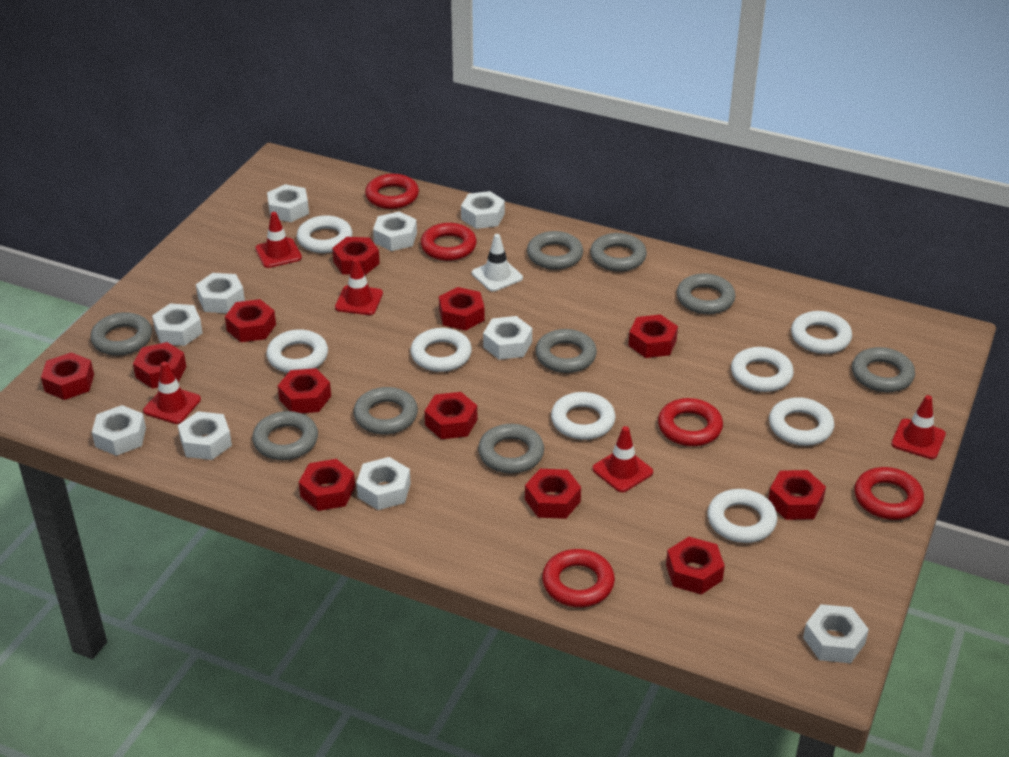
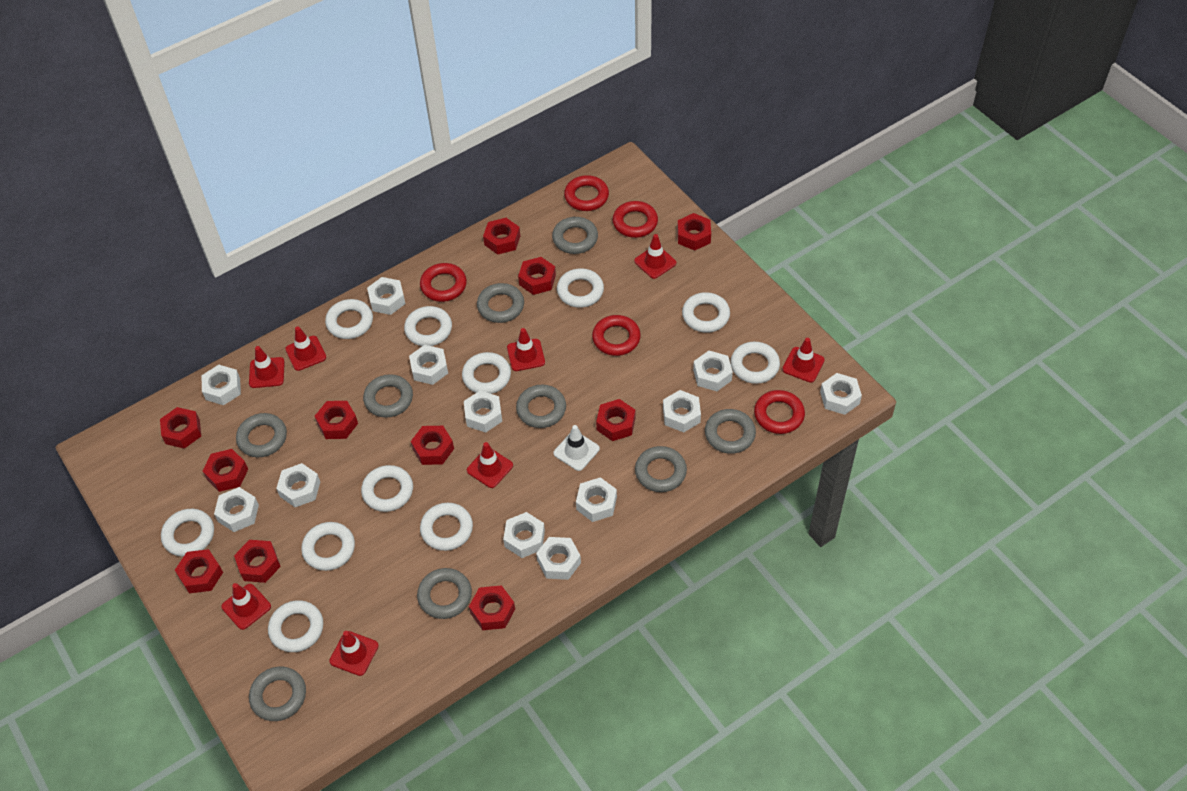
red nut: 12 -> 11
red traffic cone: 5 -> 8
white nut: 10 -> 12
white ring: 8 -> 11

